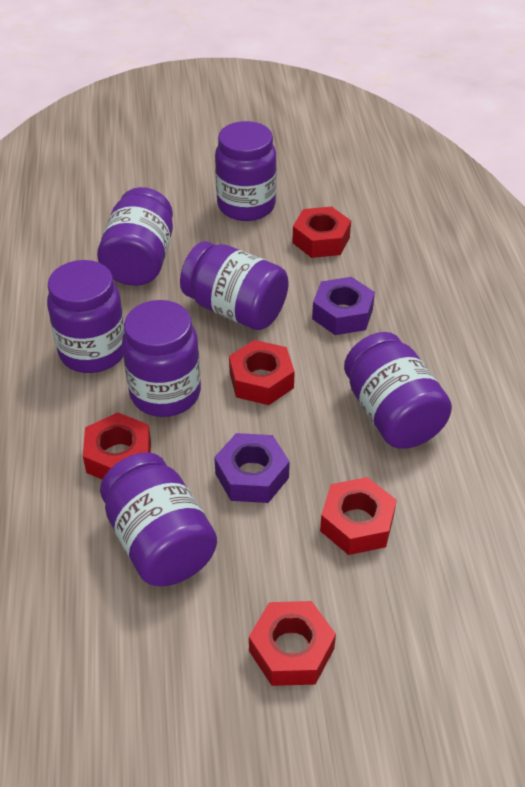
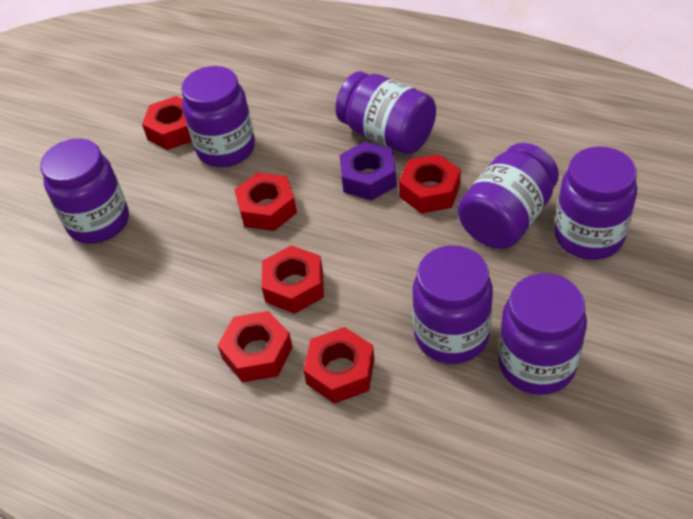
purple nut: 2 -> 1
red nut: 5 -> 6

